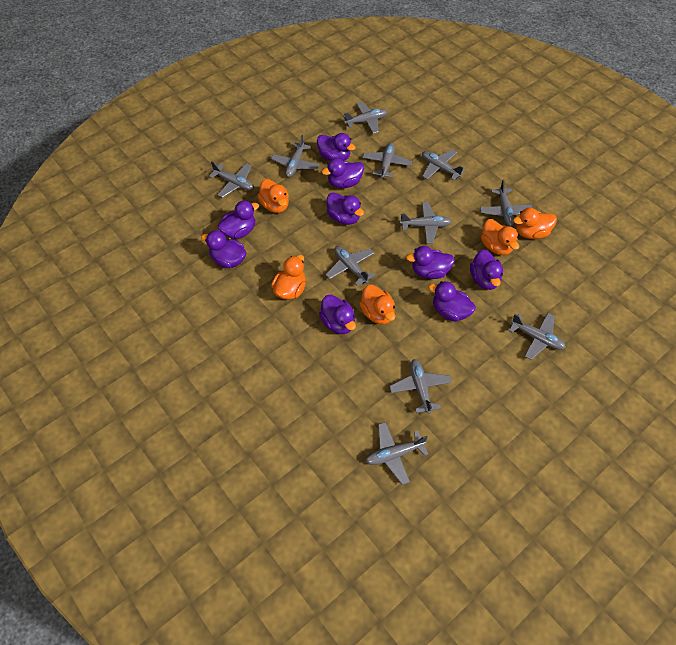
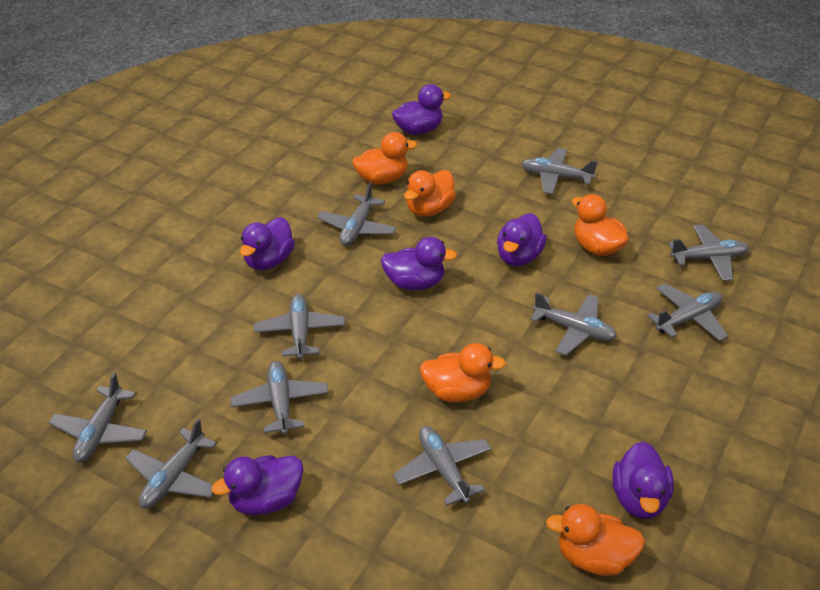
grey plane: 11 -> 10
purple duck: 9 -> 6

